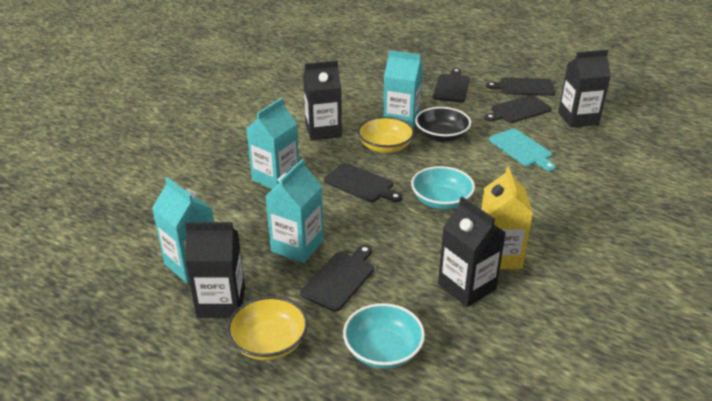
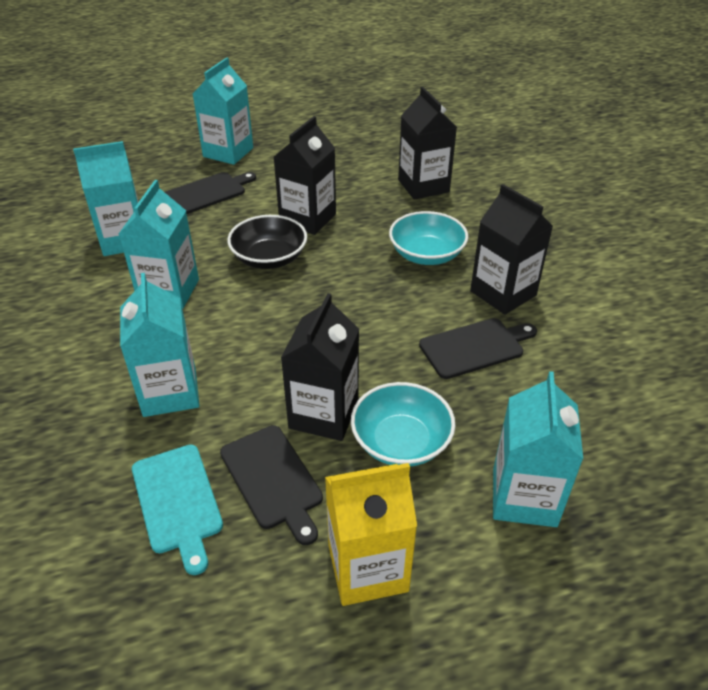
black cutting board: 5 -> 3
turquoise carton: 4 -> 5
yellow bowl: 2 -> 0

